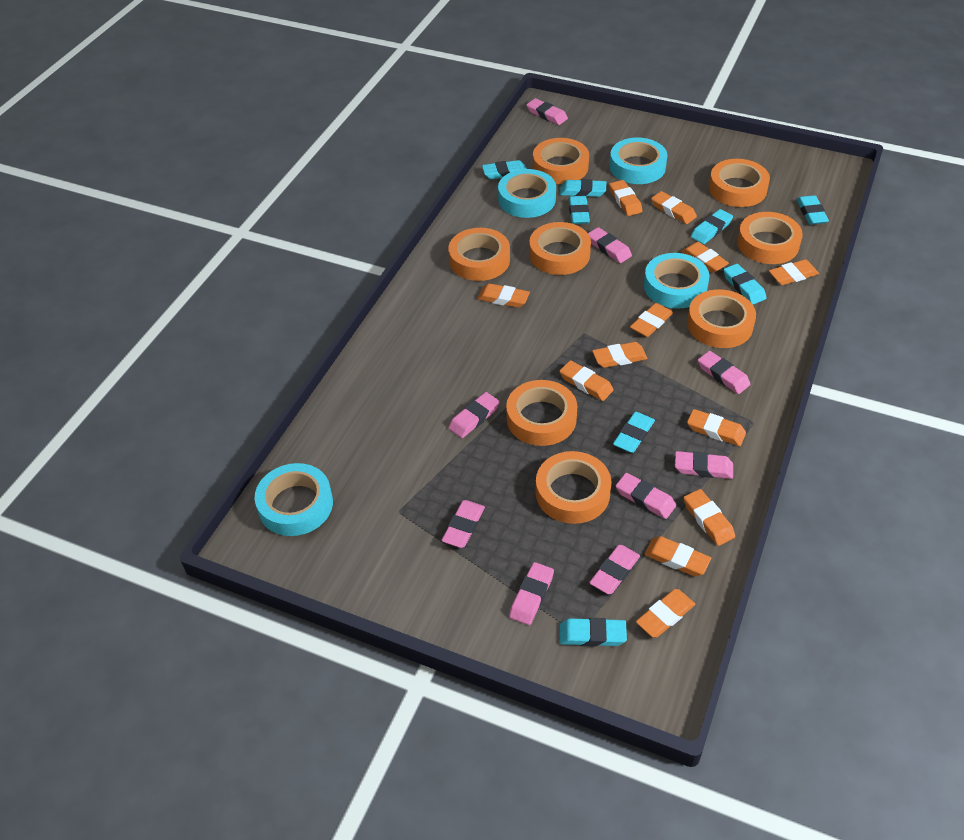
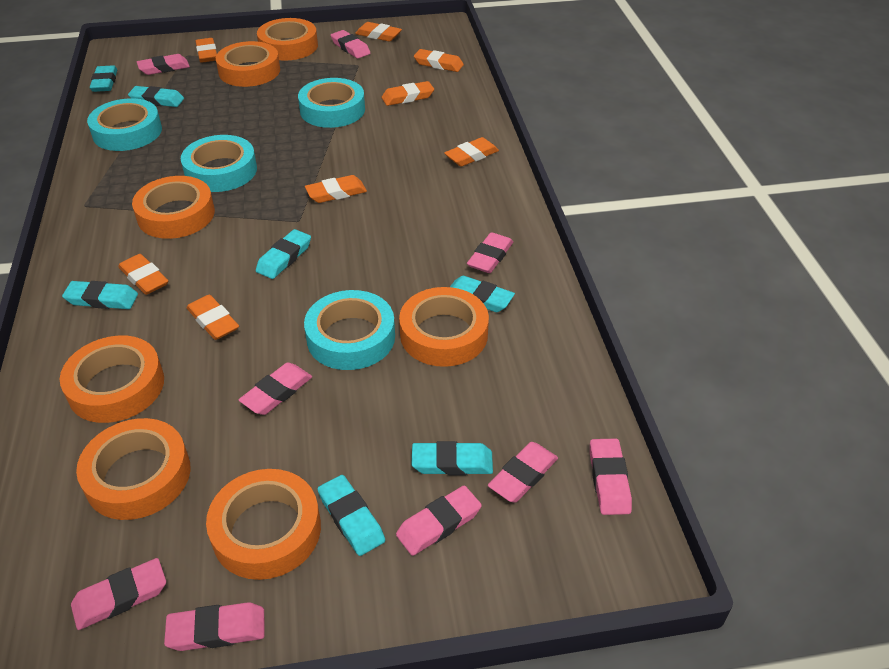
orange eraser: 12 -> 8
orange tape: 8 -> 7
turquoise eraser: 8 -> 7

